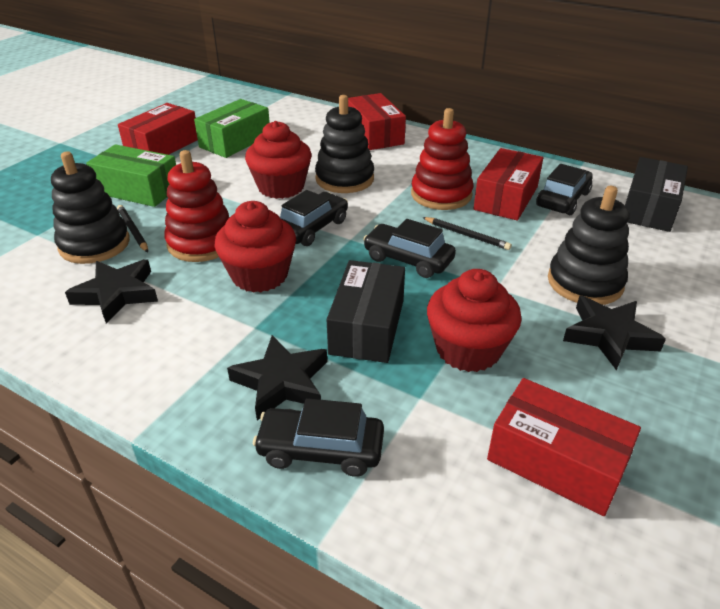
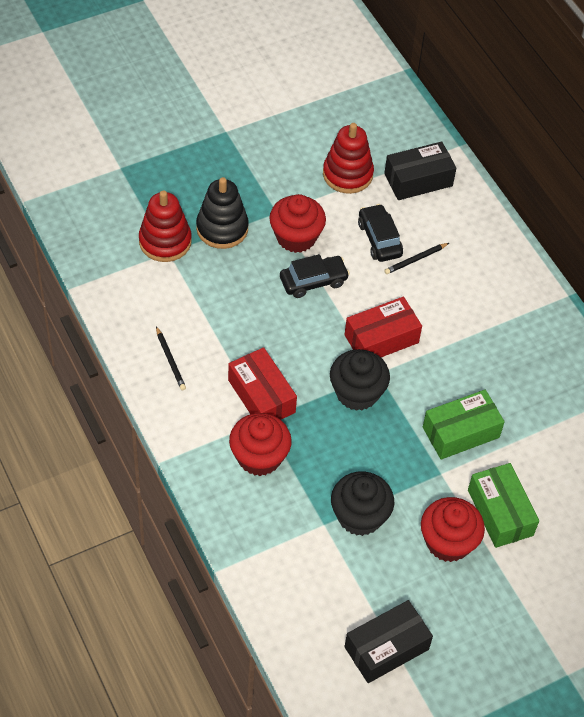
black car: 4 -> 2
black cupcake: 0 -> 2
black stacking toy: 3 -> 1
black star: 3 -> 0
red box: 4 -> 2

